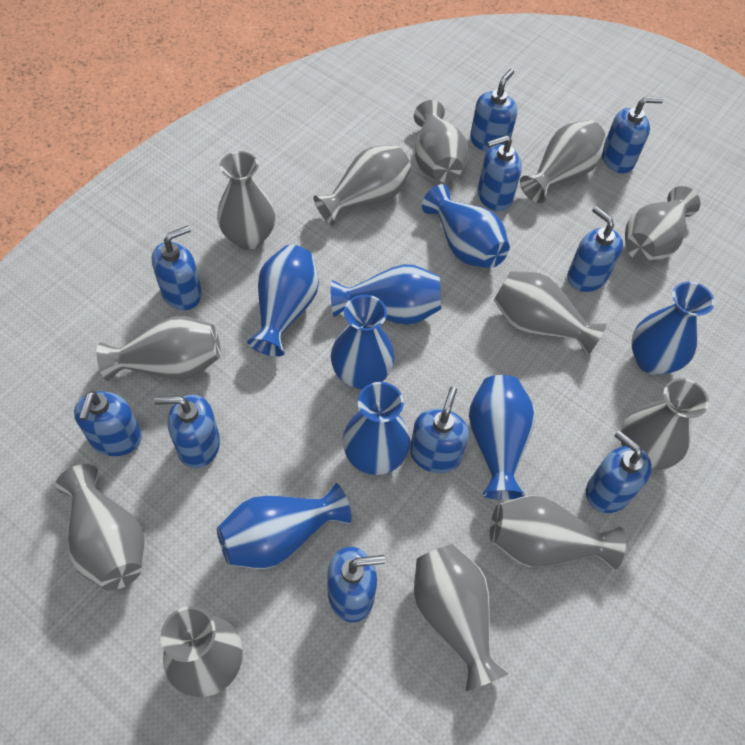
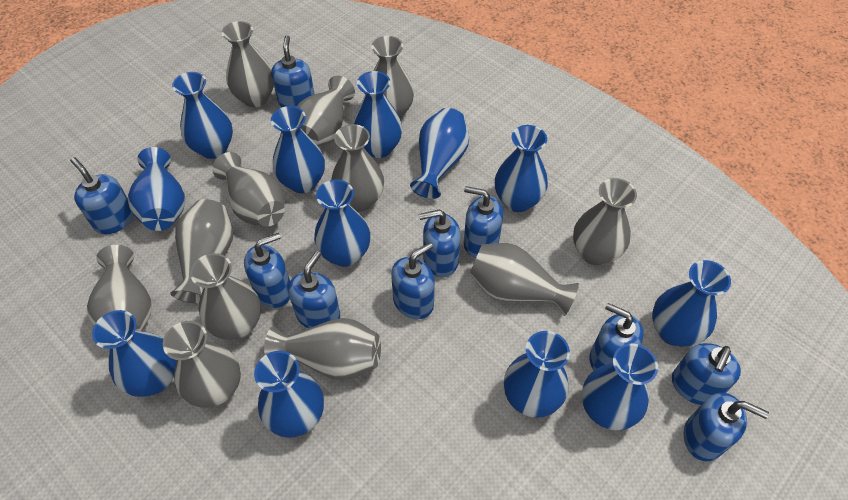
blue vase: 8 -> 12

